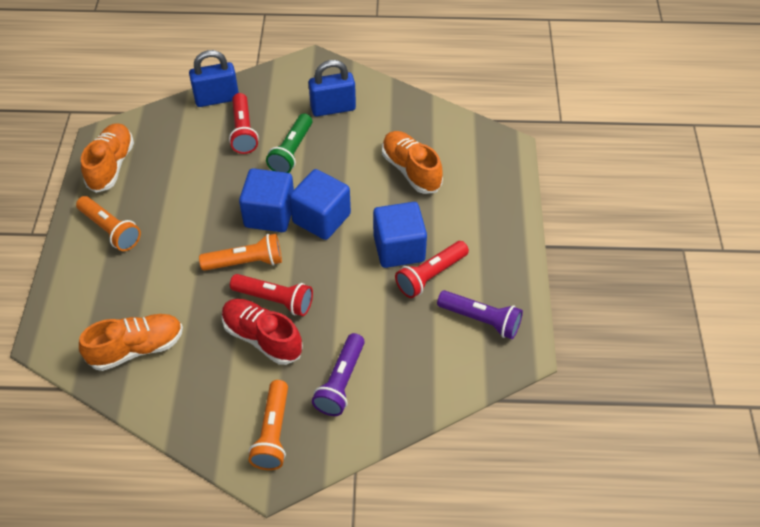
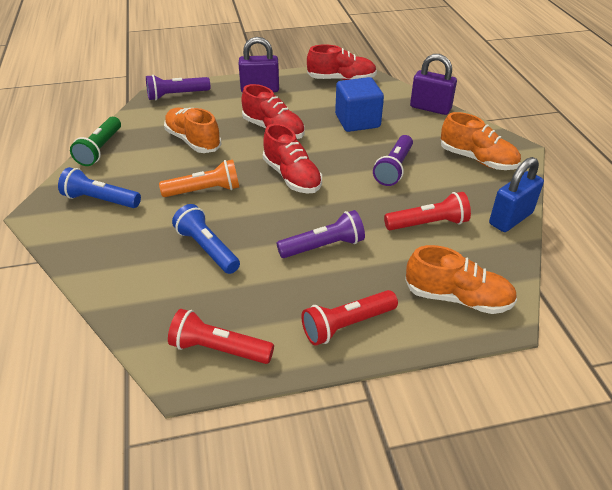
blue cube: 3 -> 1
blue flashlight: 0 -> 2
blue padlock: 2 -> 1
orange flashlight: 3 -> 1
purple flashlight: 2 -> 3
purple padlock: 0 -> 2
red shoe: 1 -> 3

